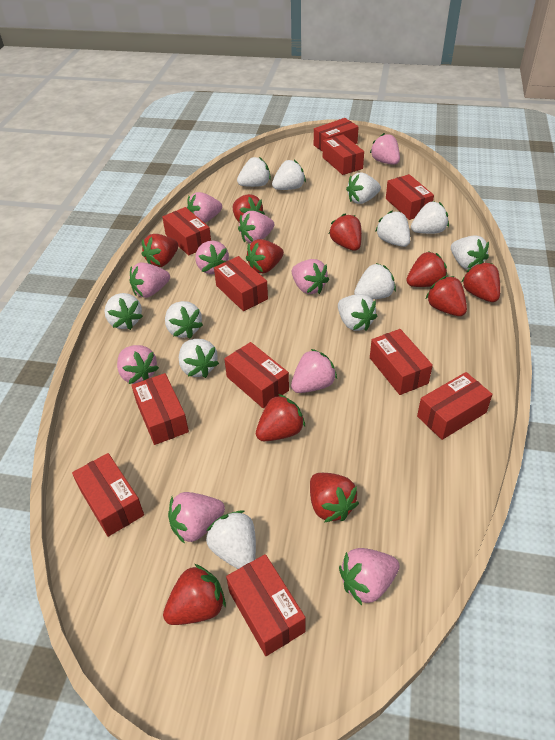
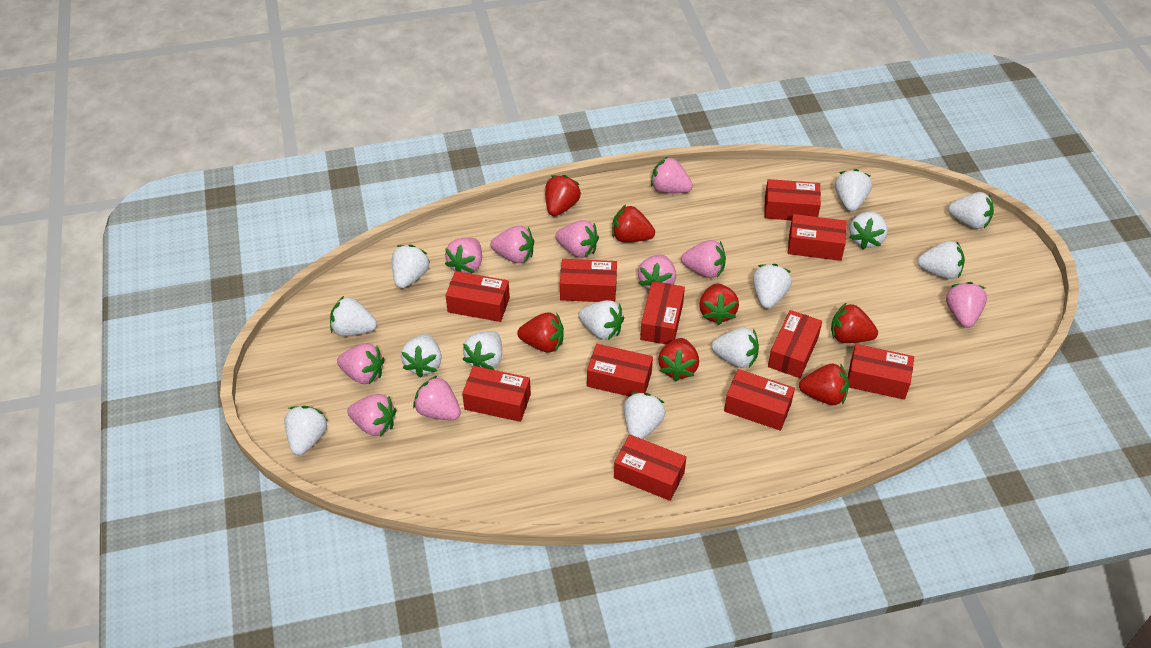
red strawberry: 10 -> 7
white strawberry: 12 -> 13

